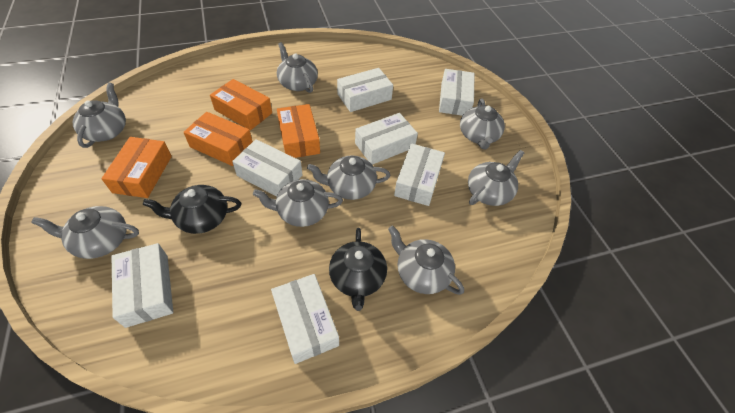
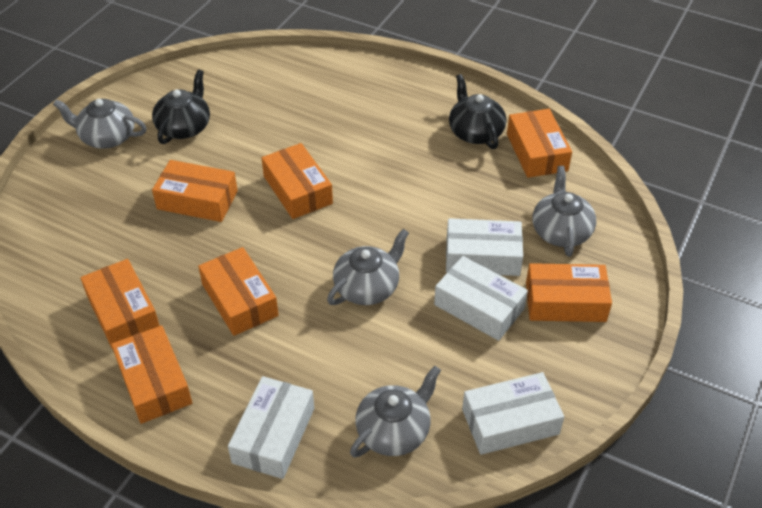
grey teapot: 8 -> 4
orange box: 4 -> 7
white box: 7 -> 4

